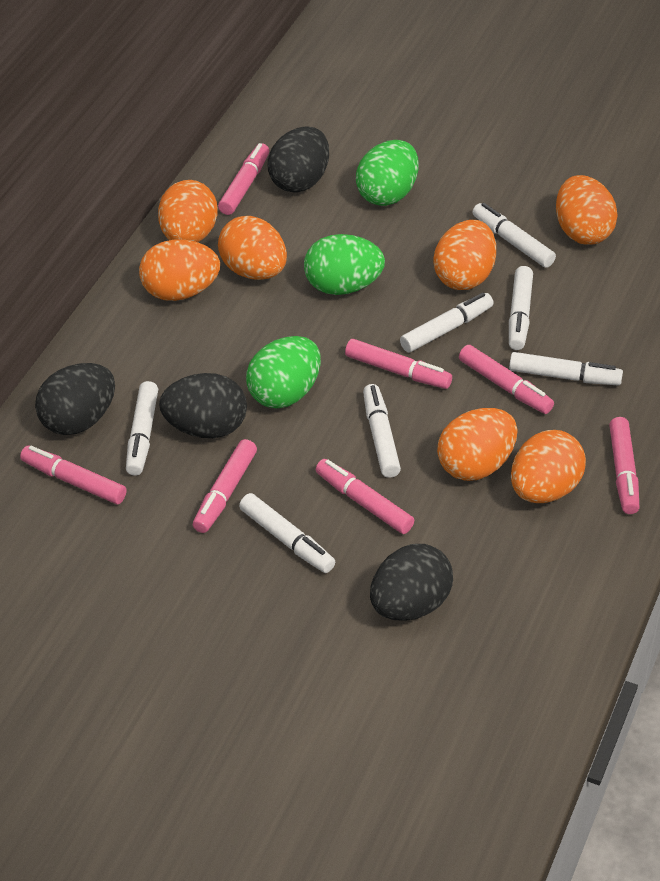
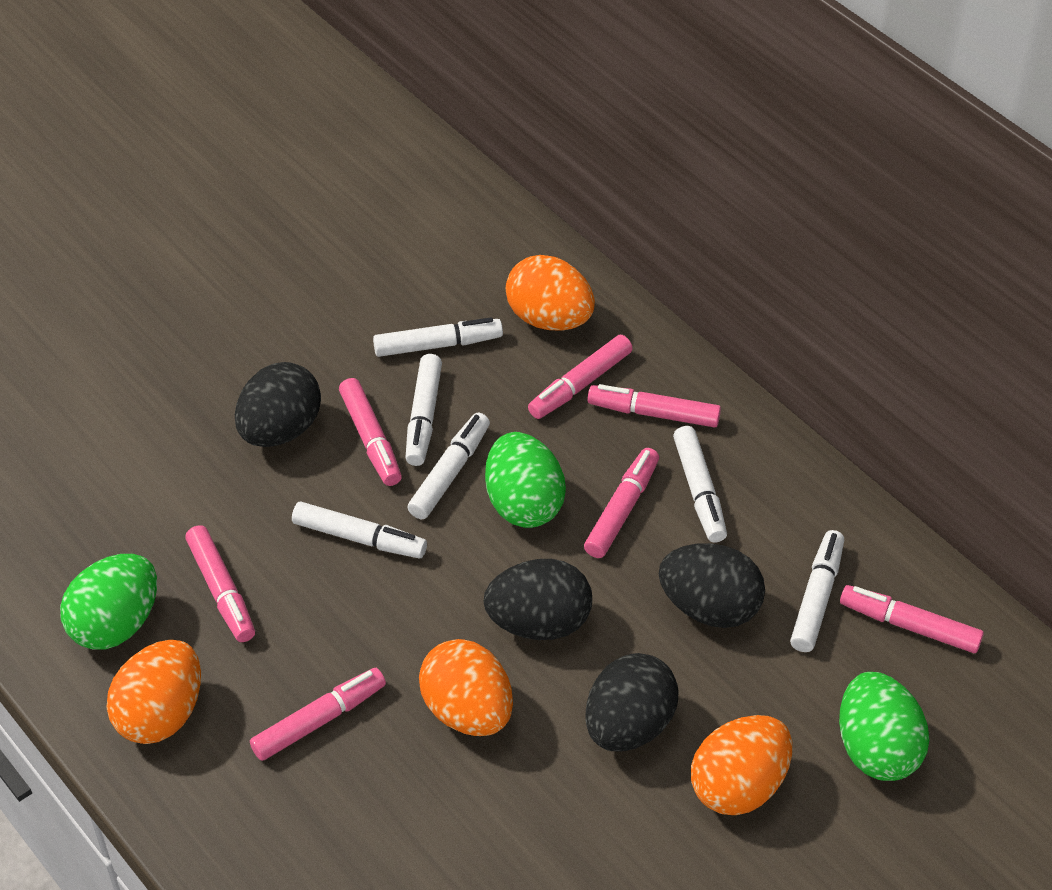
orange egg: 7 -> 4
white marker: 7 -> 6

